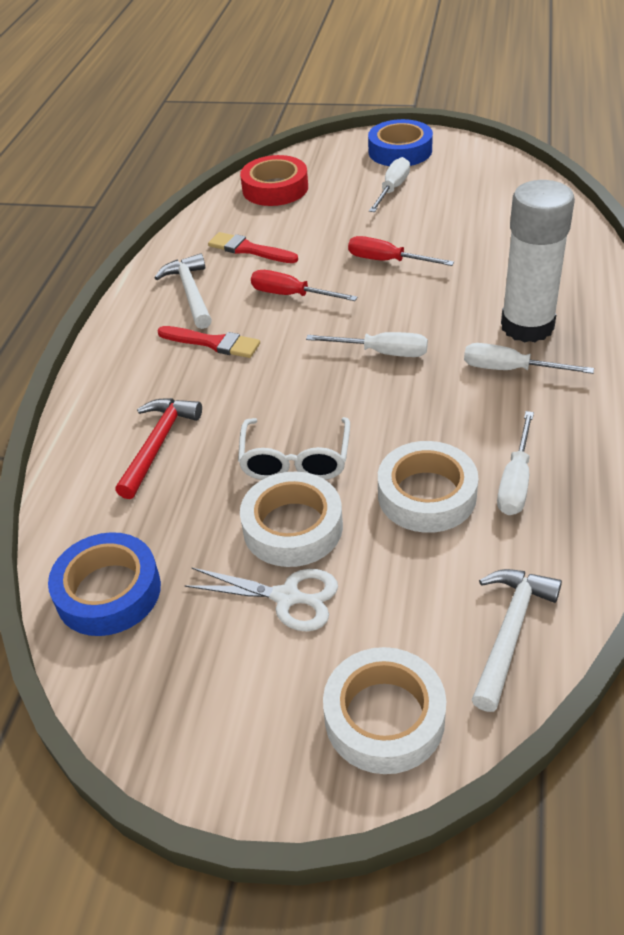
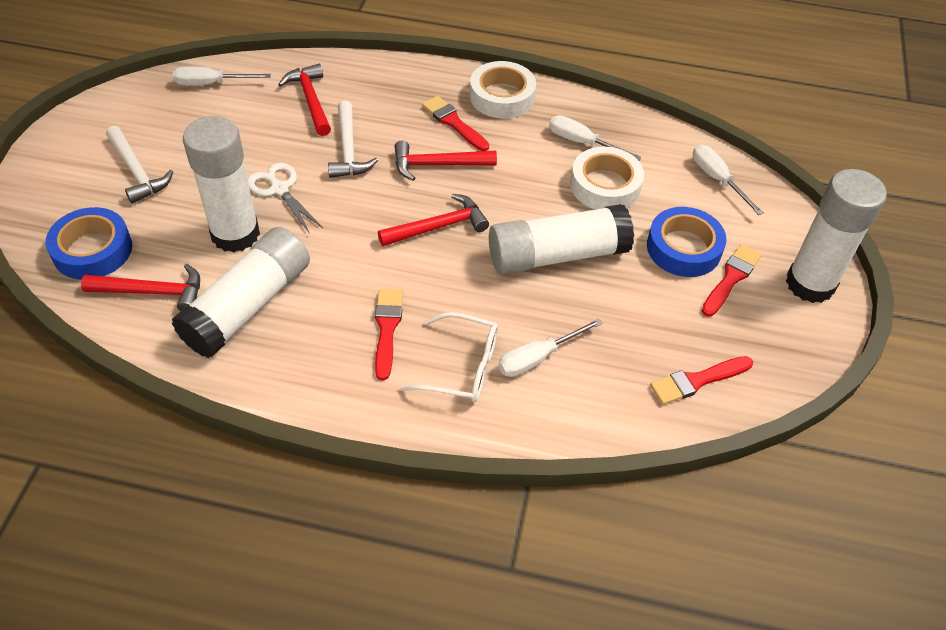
red brush: 2 -> 4
red hammer: 1 -> 4
red screwdriver: 2 -> 0
red tape: 1 -> 0
white glue stick: 1 -> 4
white tape: 3 -> 2

